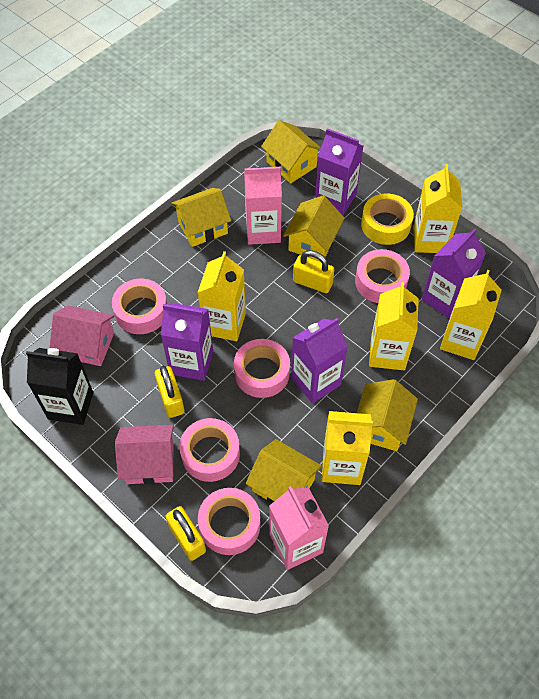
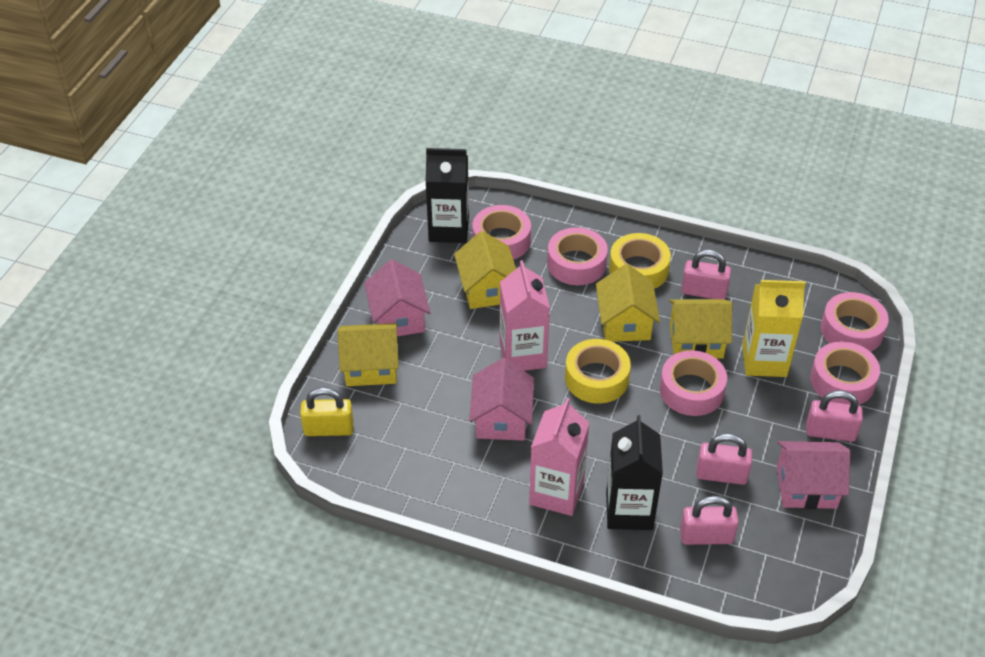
black carton: 1 -> 2
pink house: 2 -> 3
pink padlock: 0 -> 4
purple carton: 4 -> 0
yellow carton: 5 -> 1
yellow house: 5 -> 4
yellow padlock: 3 -> 1
yellow tape: 1 -> 2

